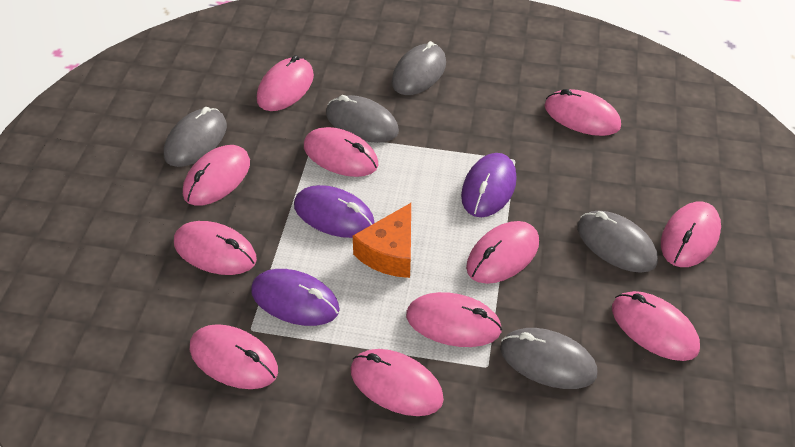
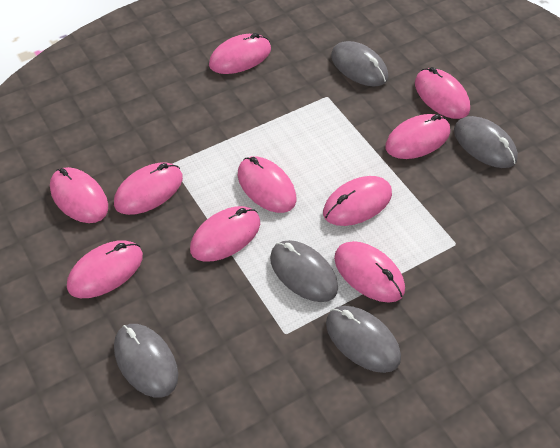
orange cheese: 1 -> 0
pink mouse: 11 -> 10
purple mouse: 3 -> 0

